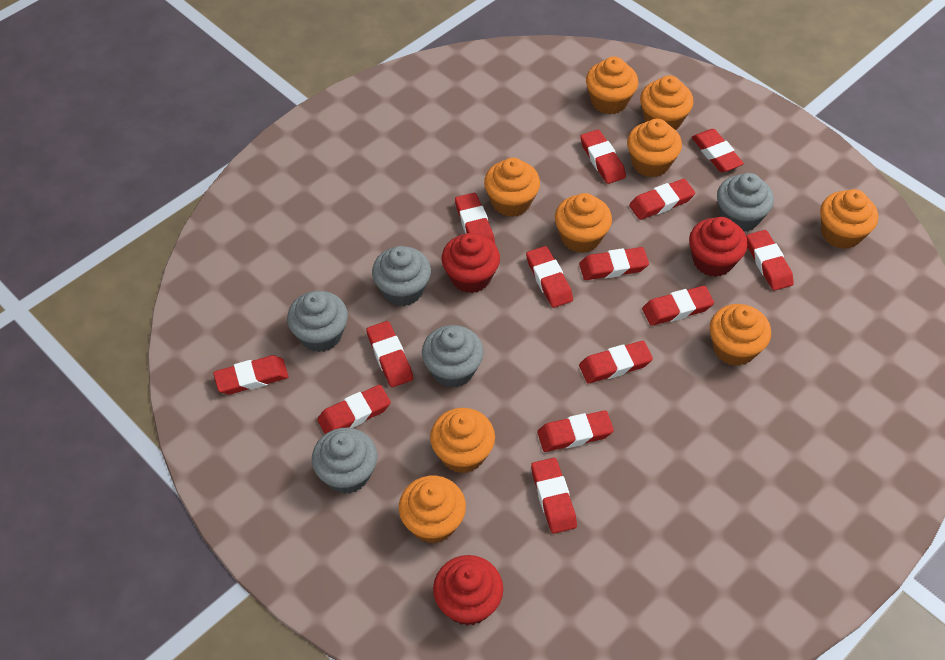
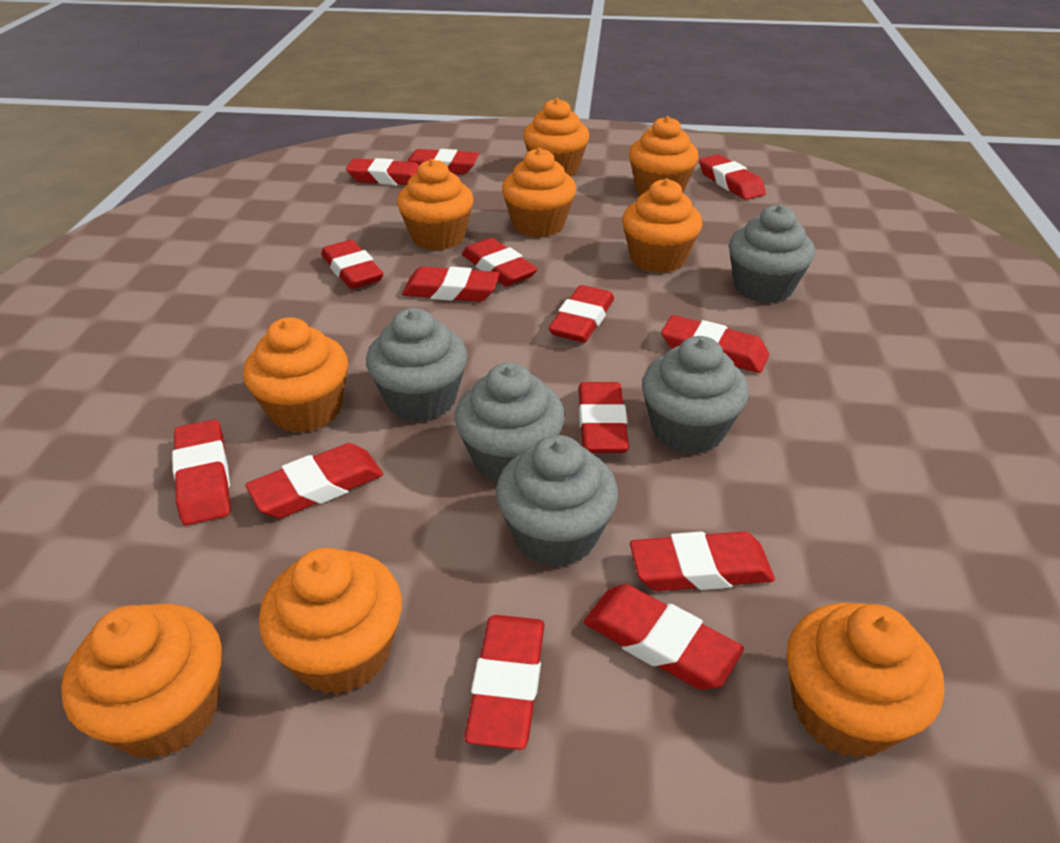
red cupcake: 3 -> 0

